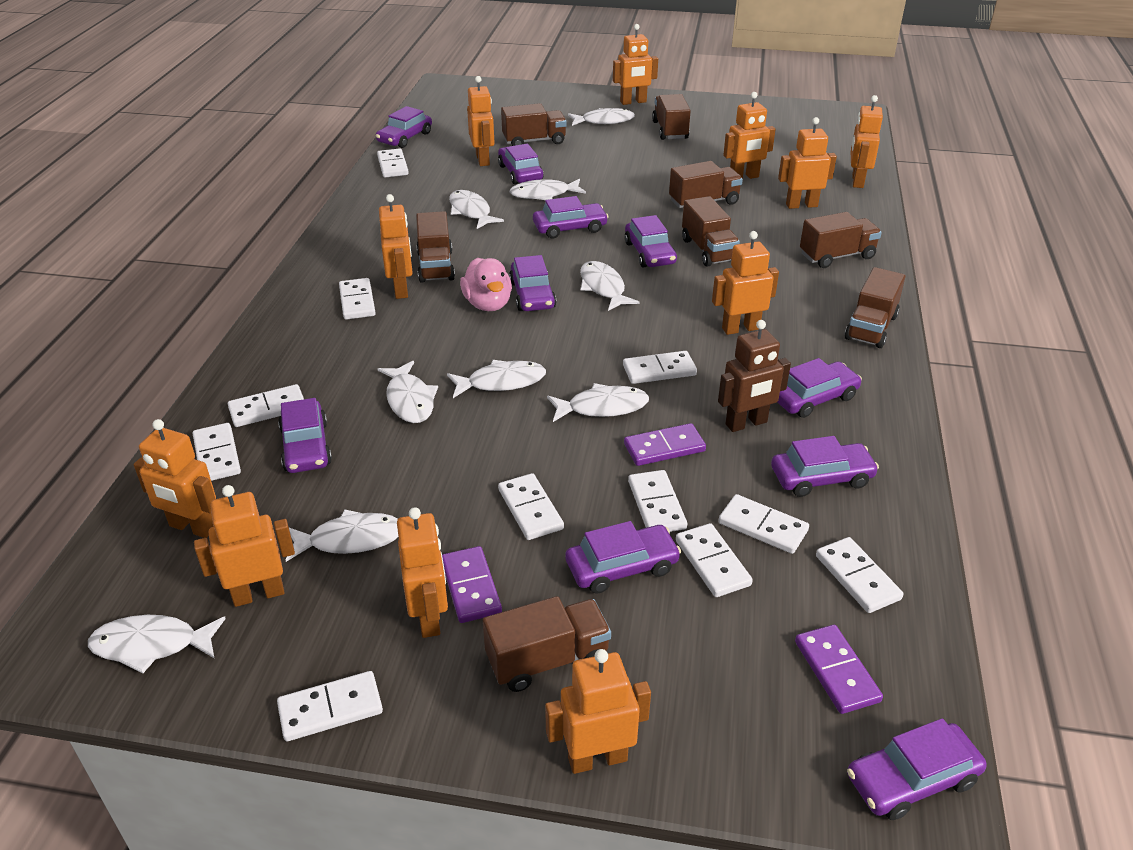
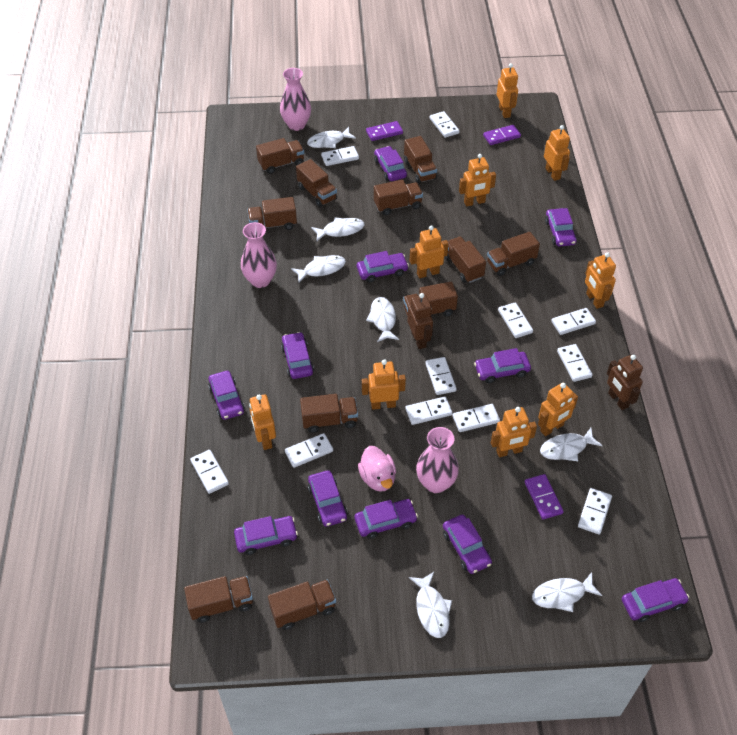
brown robot: 1 -> 2
brown truck: 8 -> 11
orange robot: 11 -> 9
pink vase: 0 -> 3
purple car: 10 -> 11
white fish: 9 -> 7

